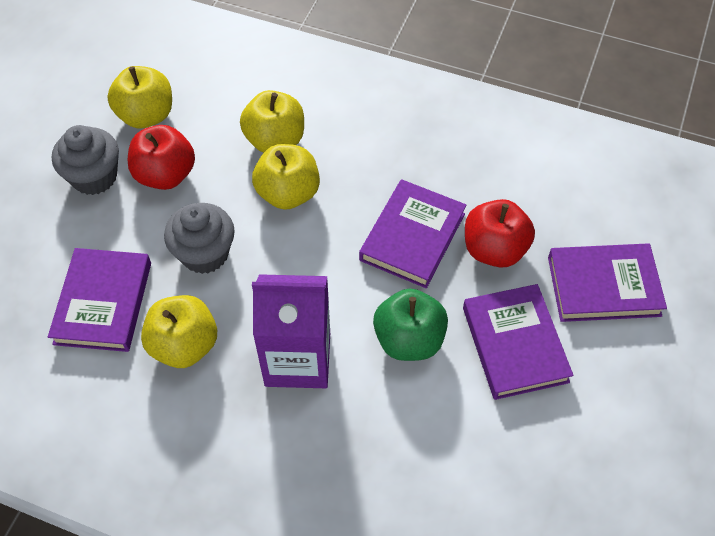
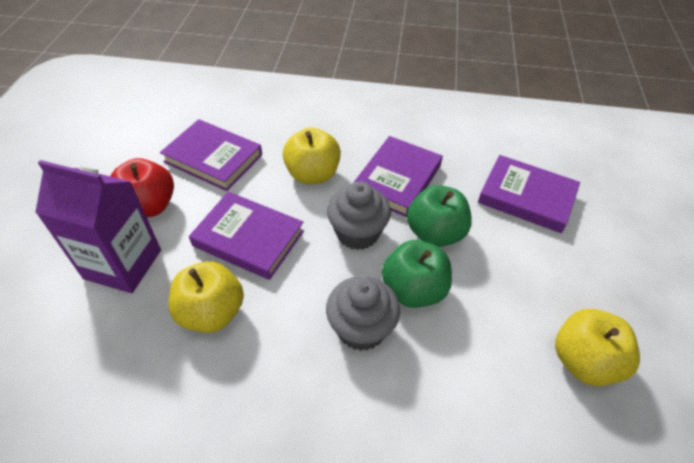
green apple: 1 -> 2
red apple: 2 -> 1
yellow apple: 4 -> 3

